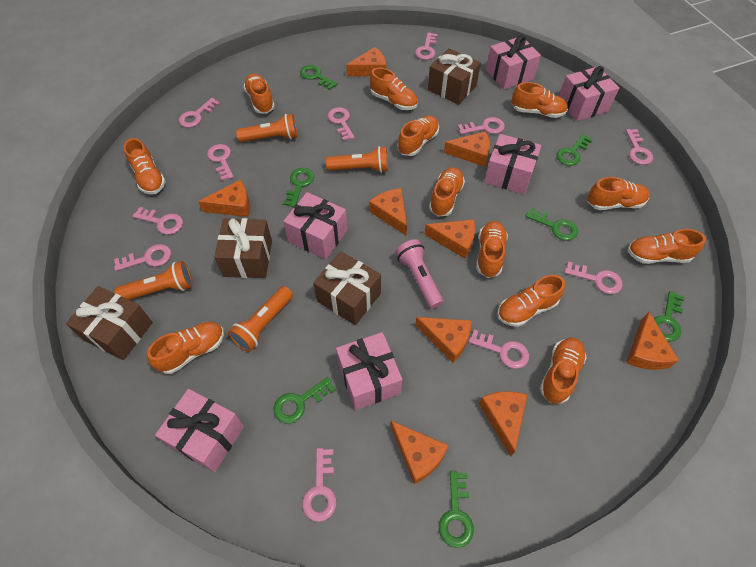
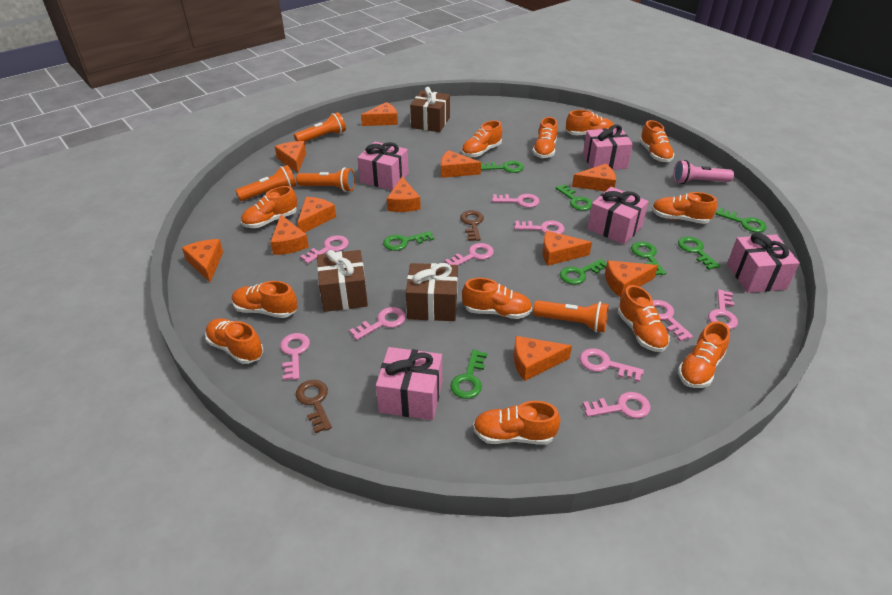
brown gift: 4 -> 3
brown key: 0 -> 2
green key: 7 -> 8
orange cheese: 9 -> 11
pink gift: 6 -> 5
pink key: 11 -> 10

